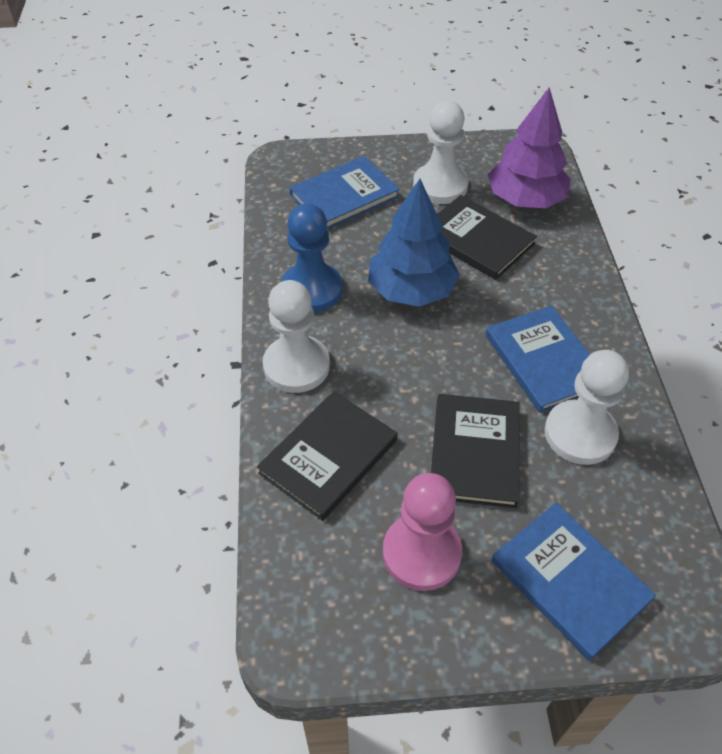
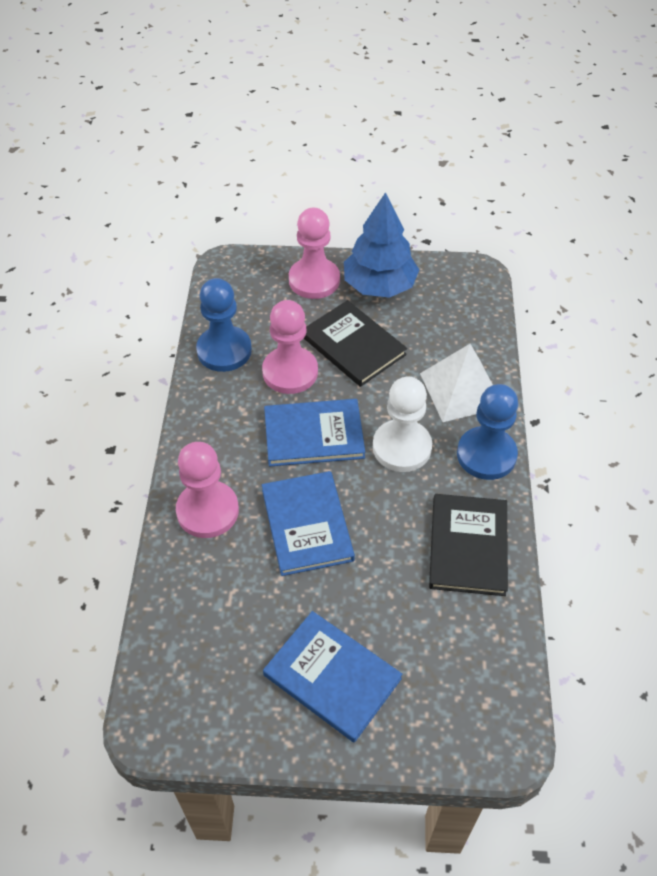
black book: 3 -> 2
blue pawn: 1 -> 2
pink pawn: 1 -> 3
purple tree: 1 -> 0
white pawn: 3 -> 1
white pyramid: 0 -> 1

